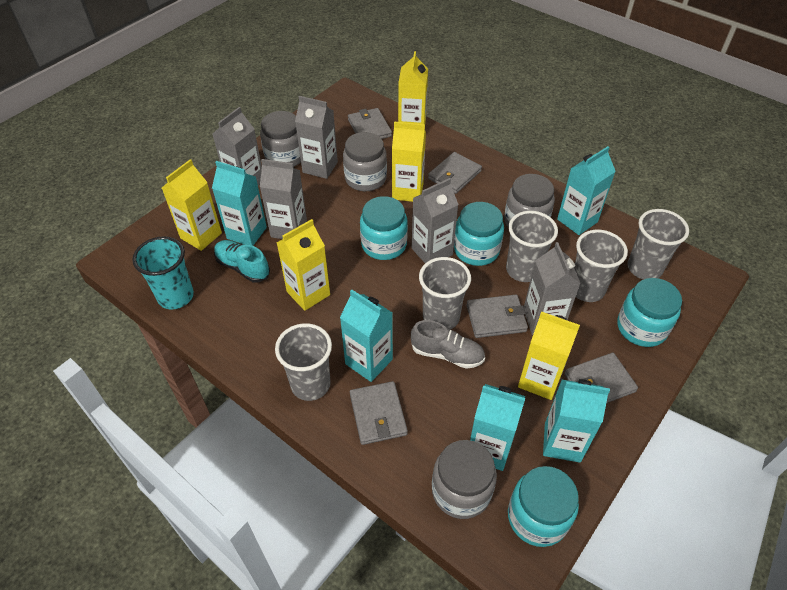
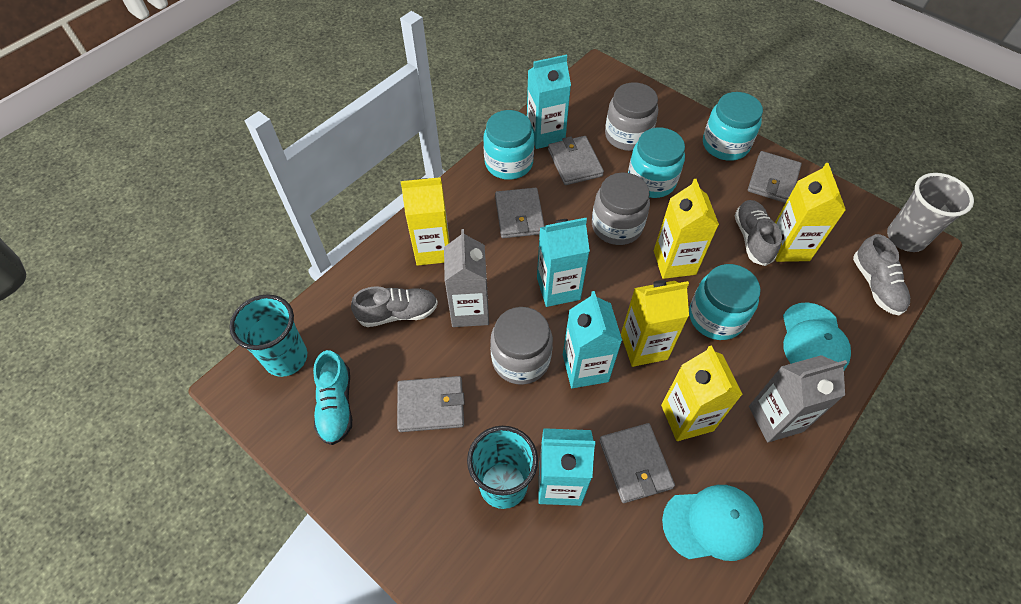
grey carton: 5 -> 2
grey cup: 5 -> 1
grey jar: 4 -> 3
grey shoe: 1 -> 3
turquoise cap: 0 -> 2
turquoise carton: 5 -> 4
turquoise cup: 1 -> 2

